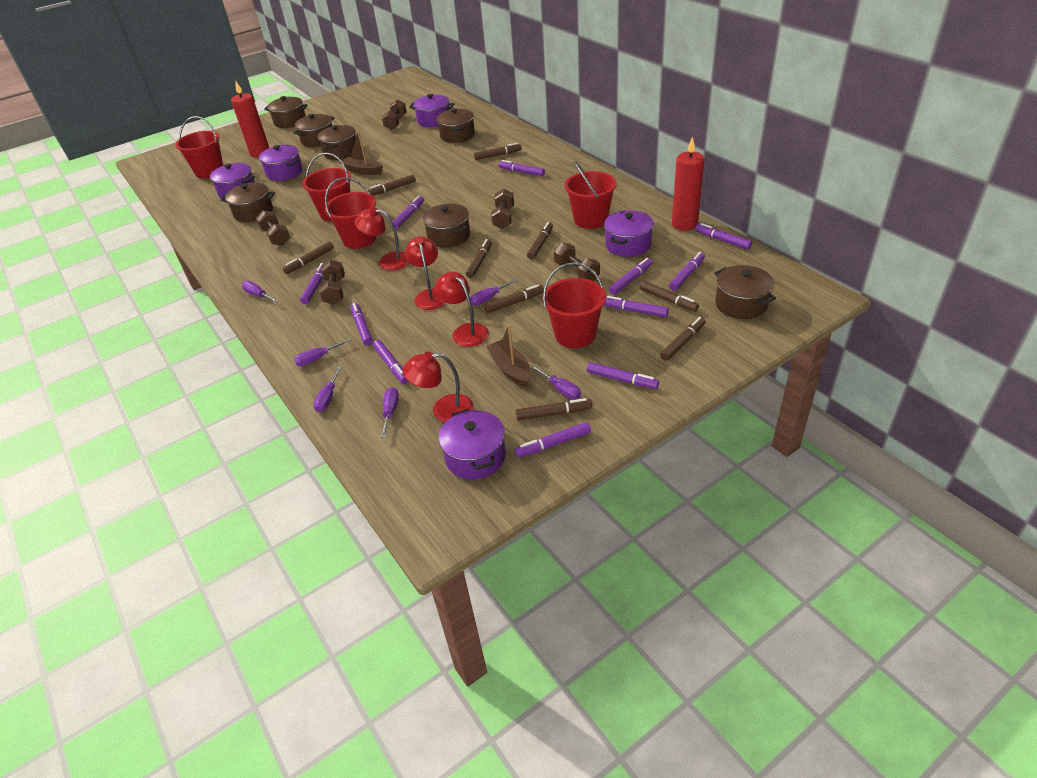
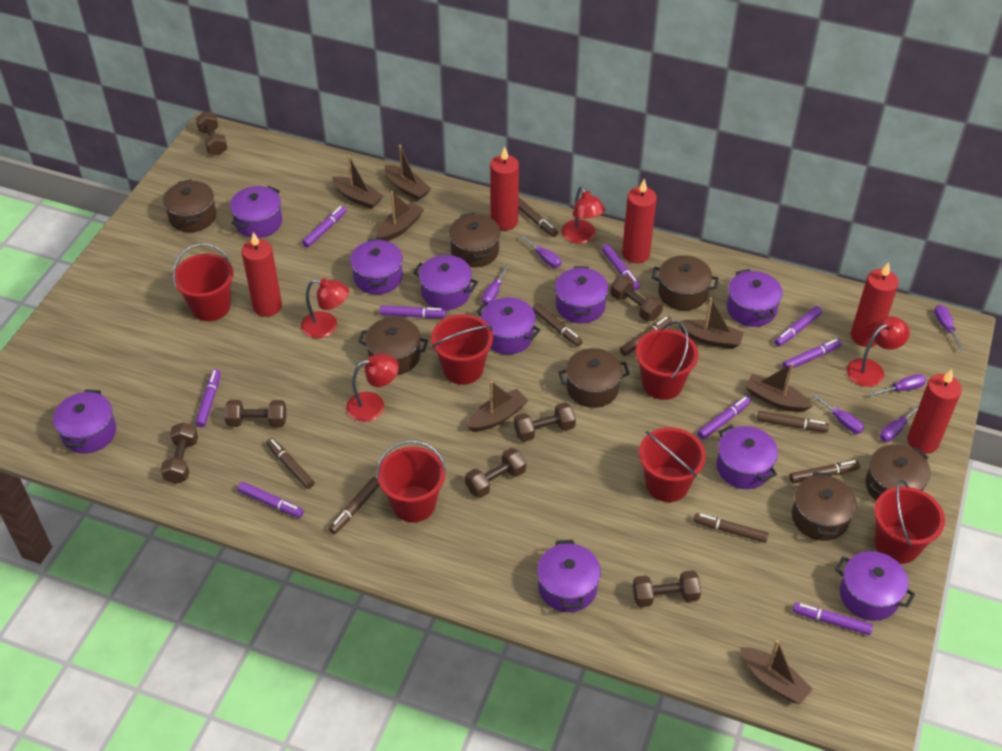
brown boat: 2 -> 7
brown dumbbell: 5 -> 7
brown marker: 9 -> 8
purple marker: 11 -> 9
purple pot: 5 -> 10
red bucket: 5 -> 6
red candle: 2 -> 5

